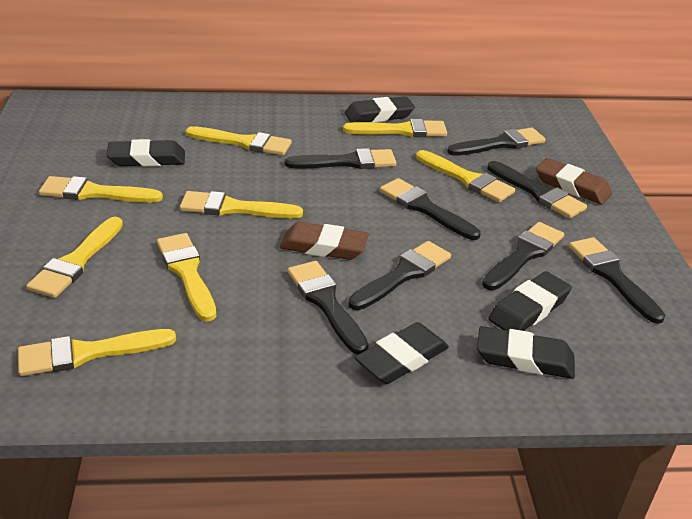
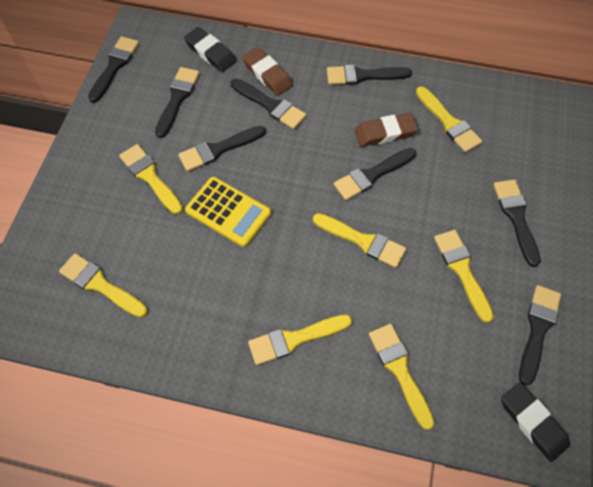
black eraser: 5 -> 2
yellow brush: 8 -> 7
yellow calculator: 0 -> 1

